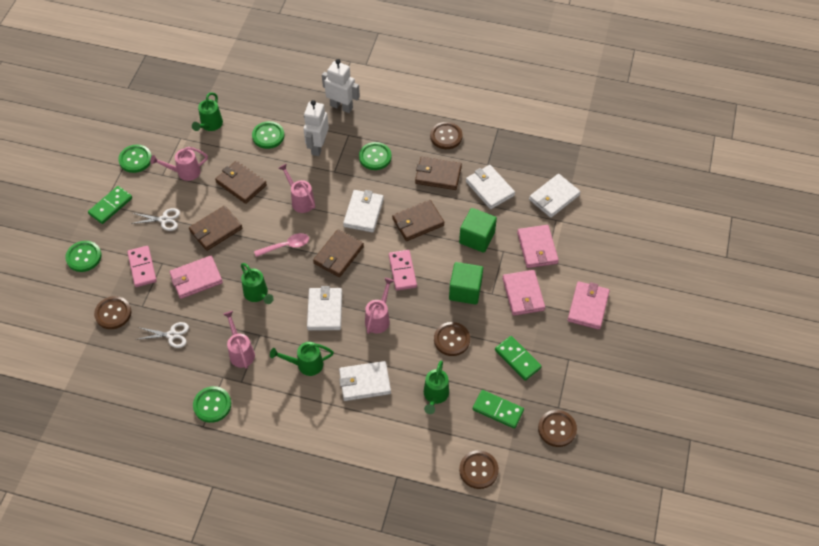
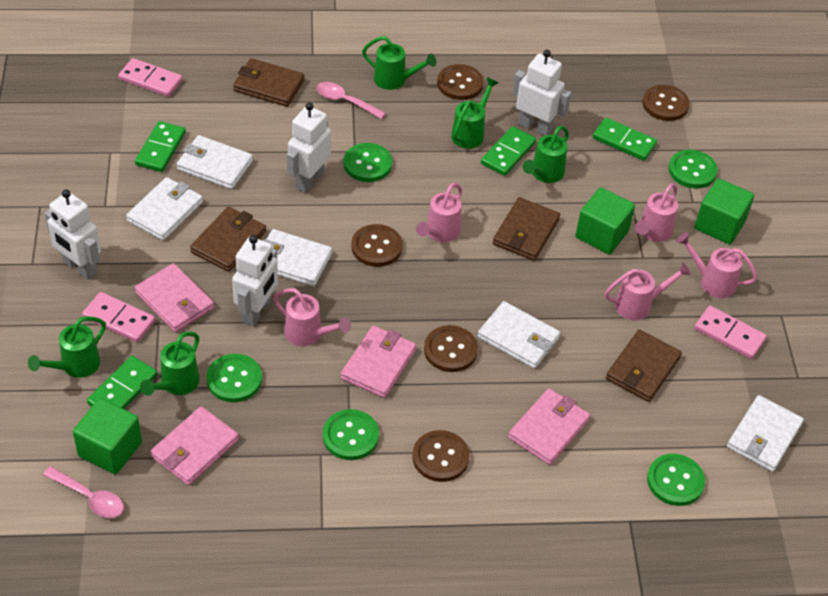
brown wallet: 5 -> 4
green cube: 2 -> 3
green domino: 3 -> 4
green watering can: 4 -> 5
pink domino: 2 -> 3
pink spoon: 1 -> 2
pink watering can: 4 -> 5
white robot: 2 -> 4
white scissors: 2 -> 0

